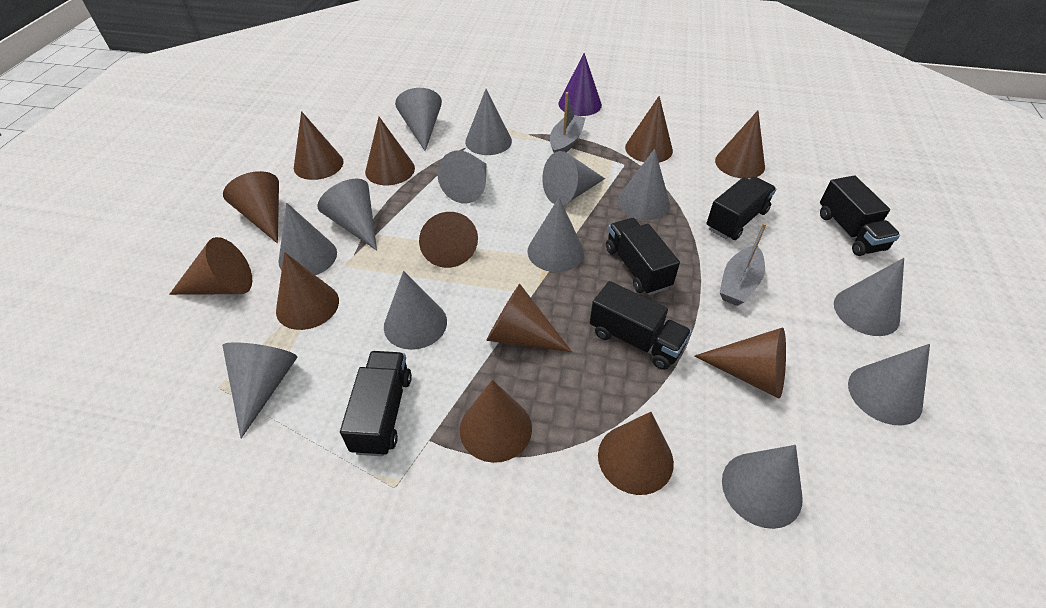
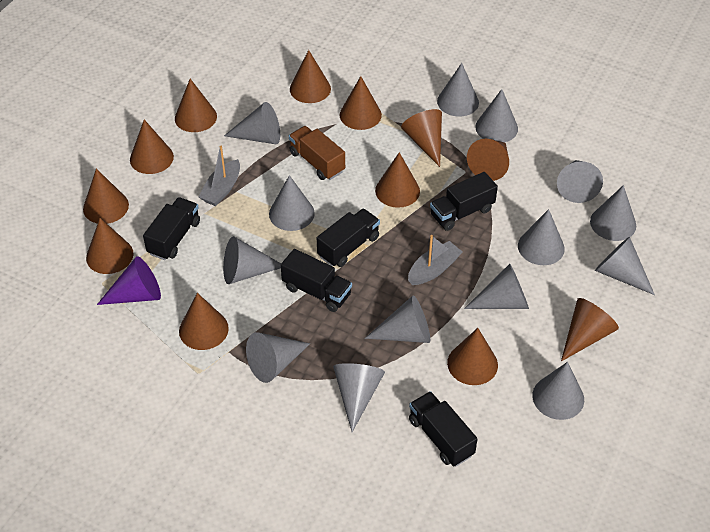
brown truck: 0 -> 1
grey cone: 13 -> 14

